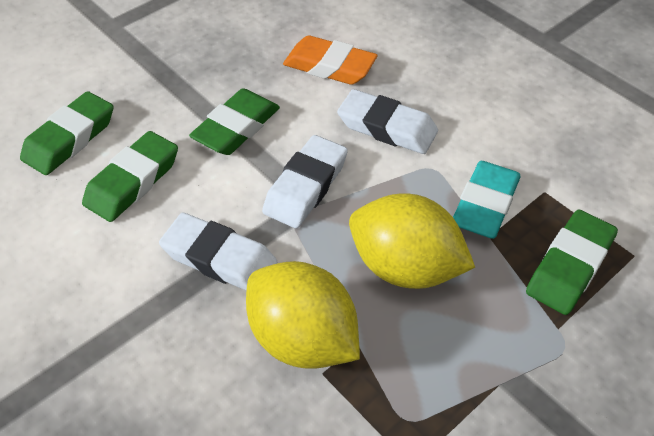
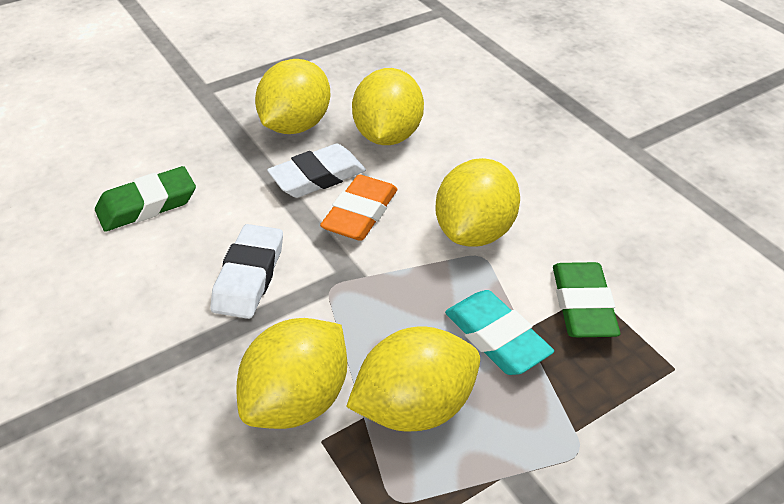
green eraser: 4 -> 2
white eraser: 3 -> 2
yellow lemon: 2 -> 5

